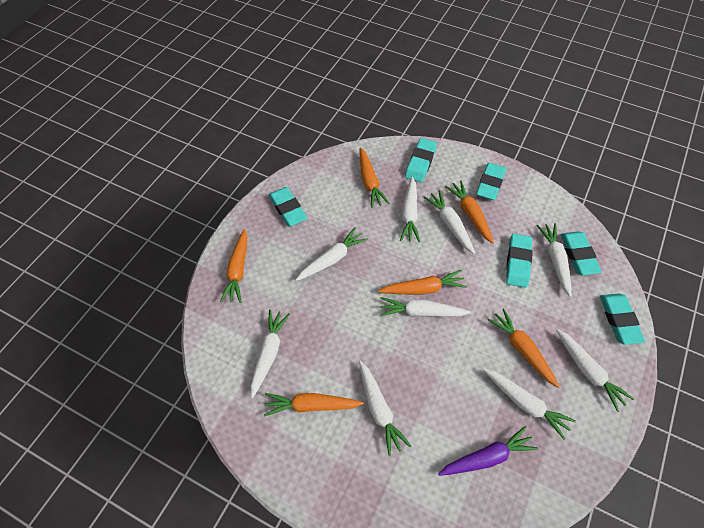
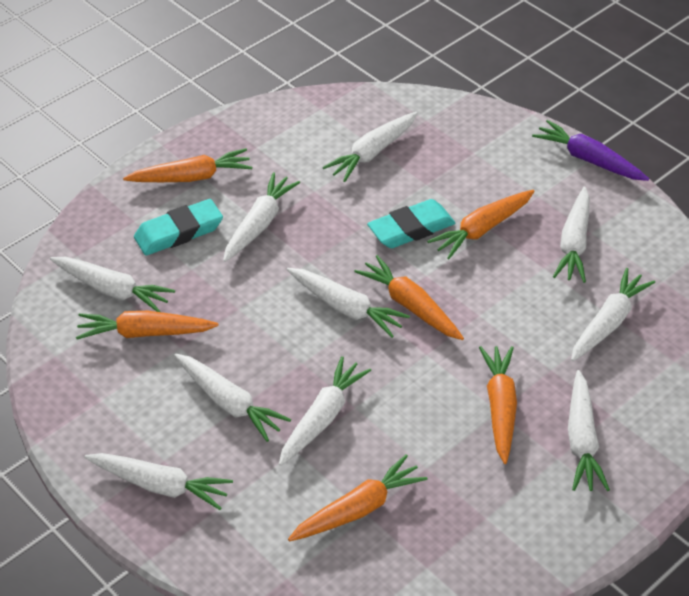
turquoise eraser: 6 -> 2
white carrot: 9 -> 10

